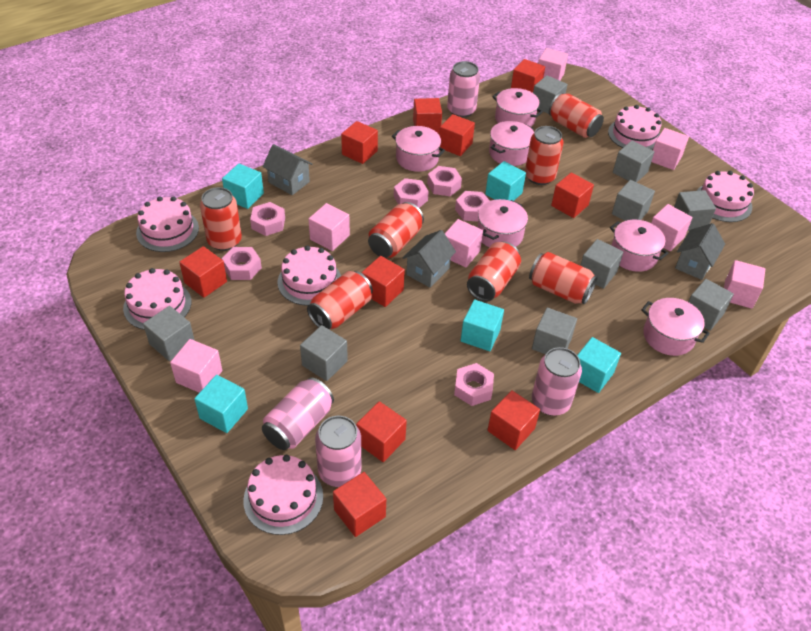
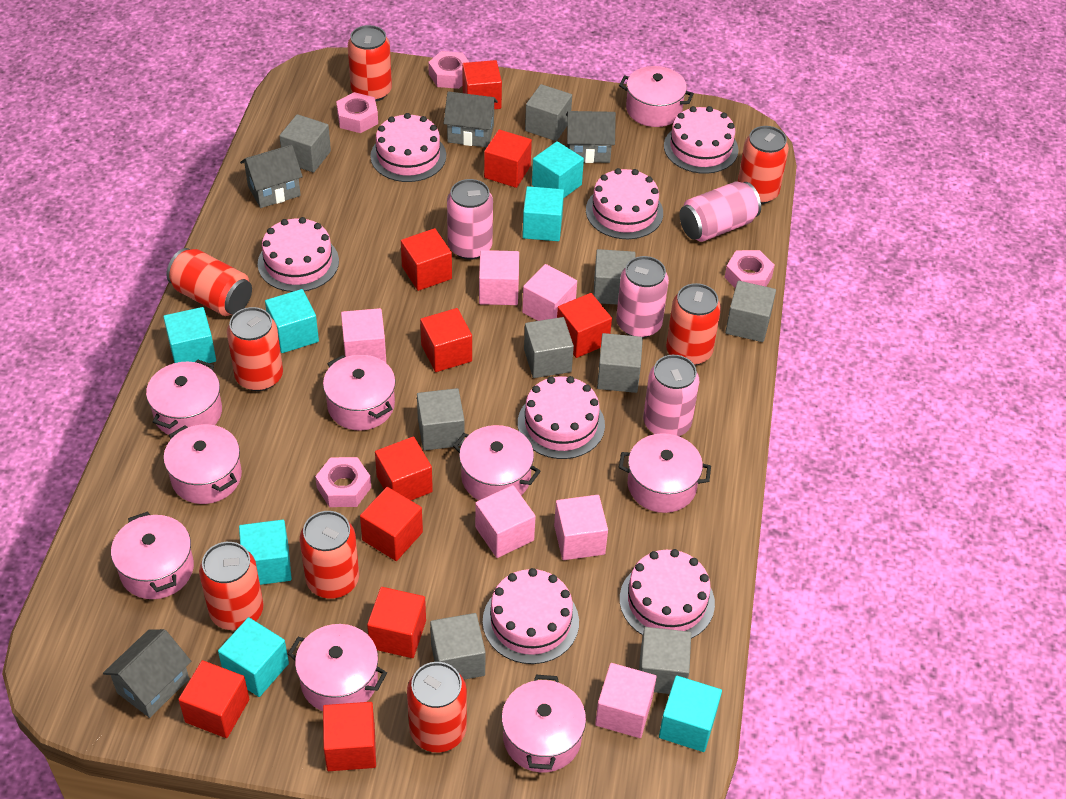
grey house: 3 -> 4
pink cake: 6 -> 7
pink cube: 7 -> 6
pink nut: 6 -> 4
pink pot: 6 -> 9
red can: 7 -> 8
turquoise cube: 5 -> 7

